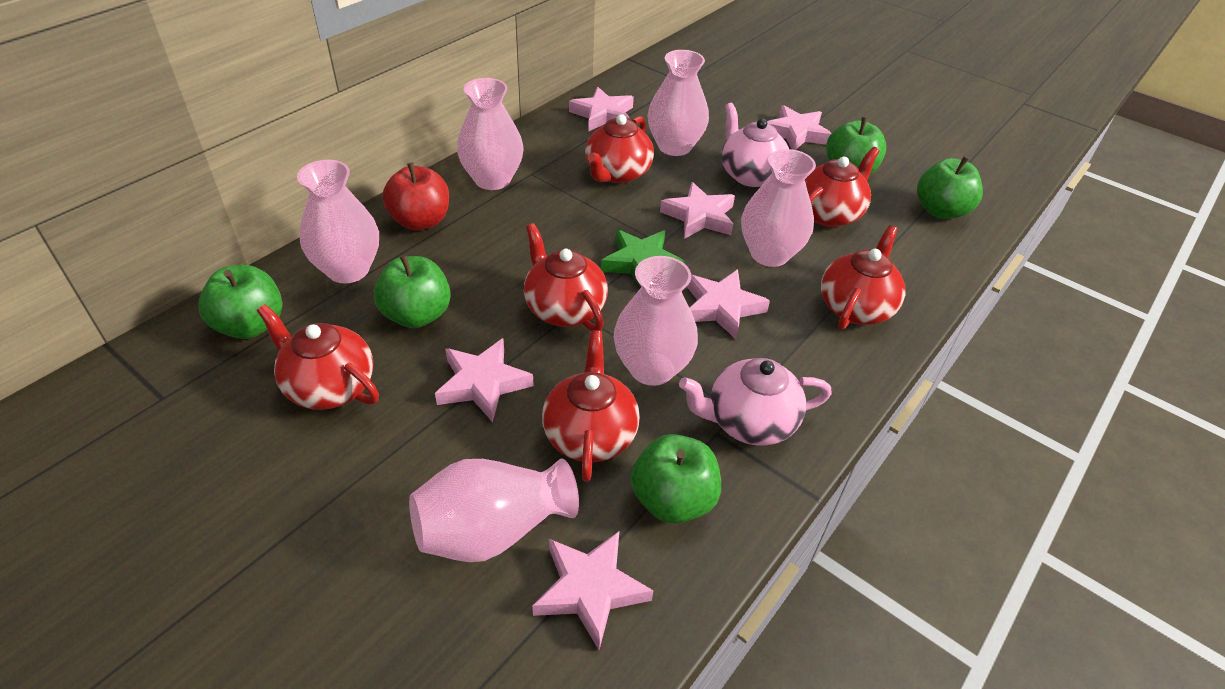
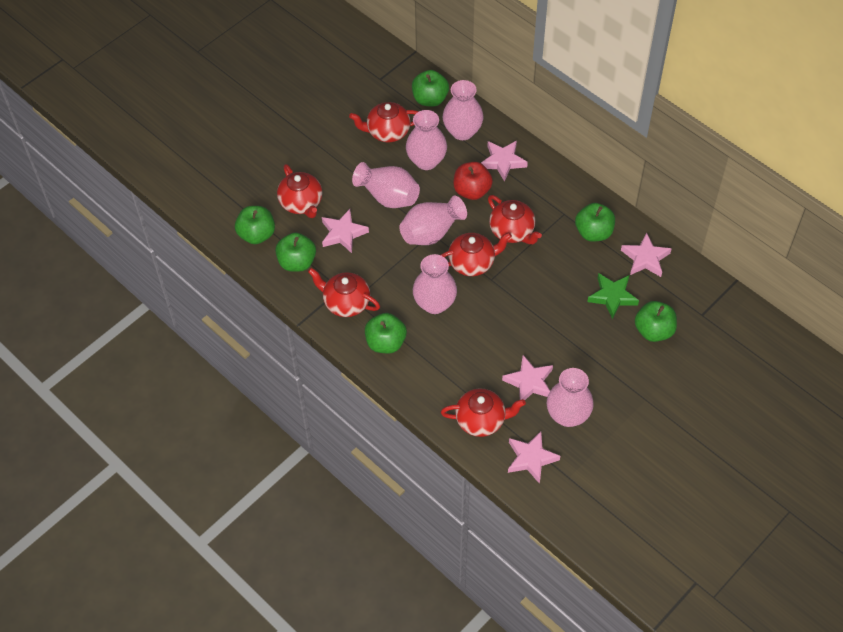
green apple: 5 -> 6
pink star: 6 -> 5
pink teapot: 2 -> 0

